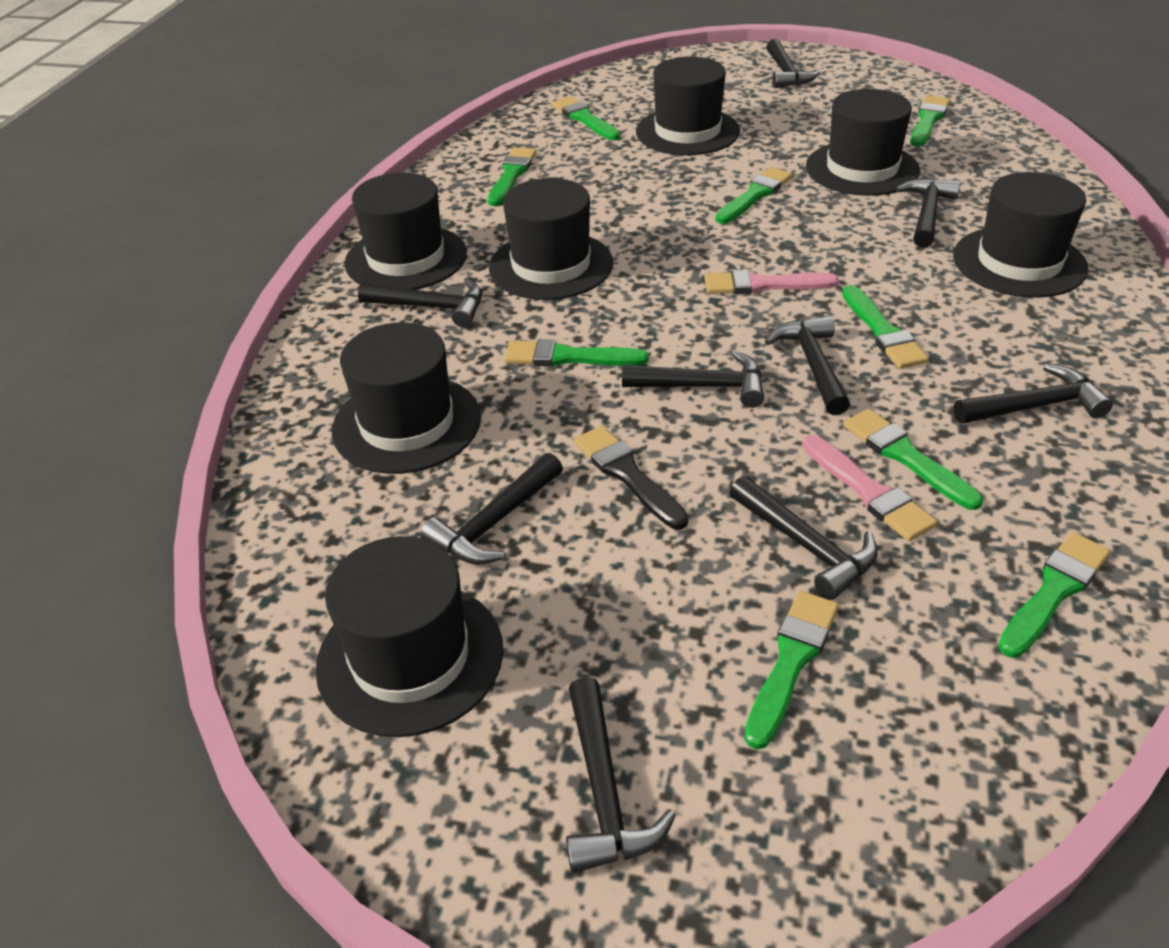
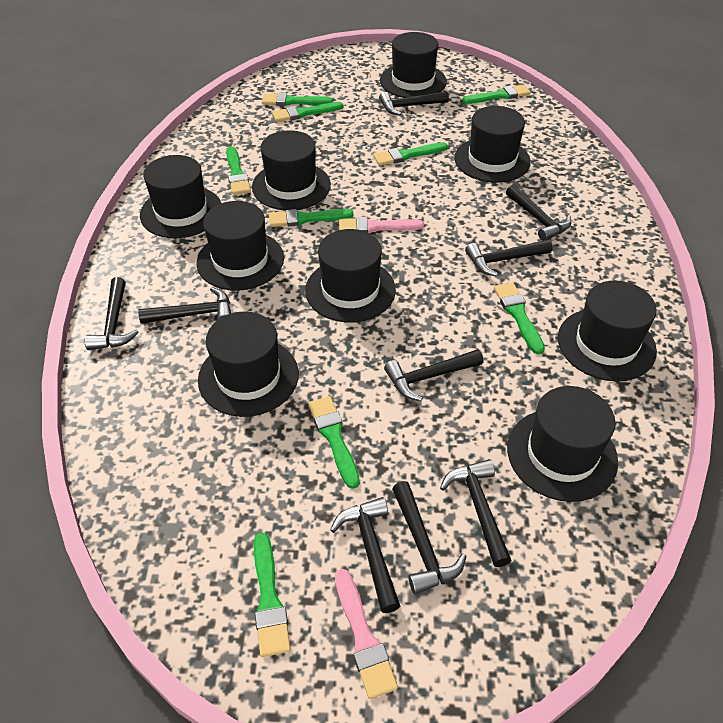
black brush: 1 -> 0
black hat: 7 -> 9

